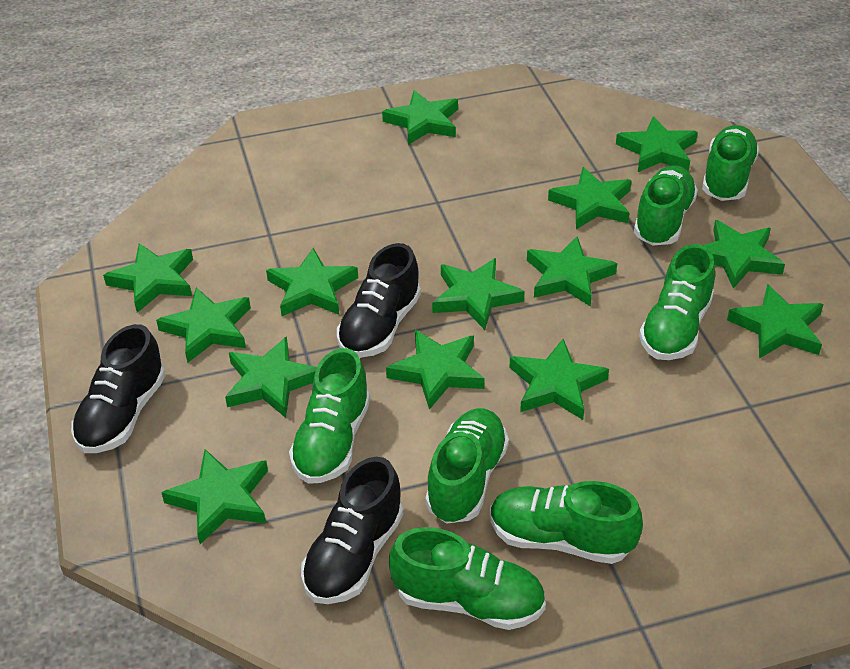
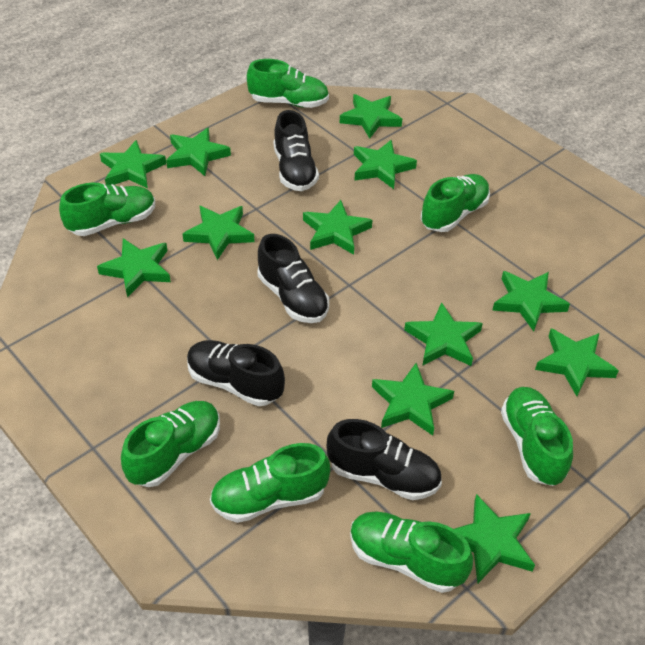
black shoe: 3 -> 4
green star: 14 -> 12

